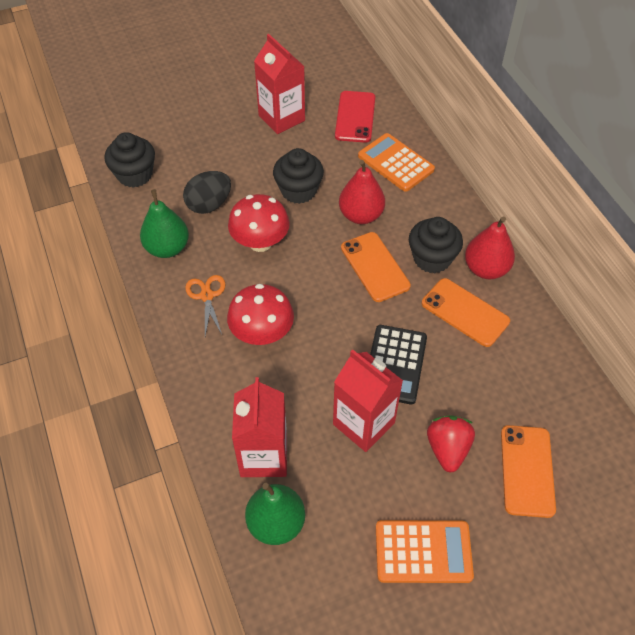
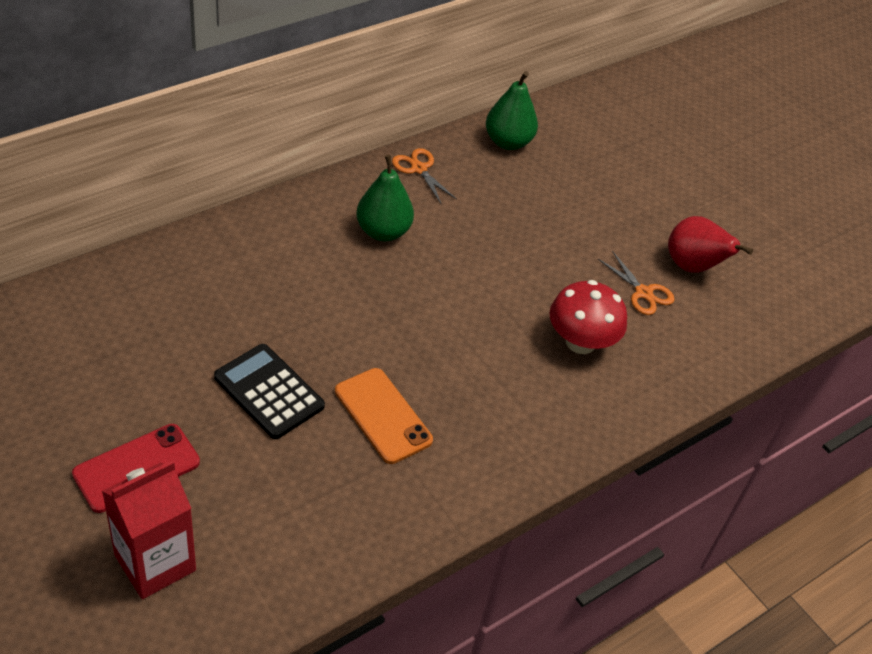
black cupcake: 3 -> 0
black egg: 1 -> 0
orange calculator: 2 -> 0
orange phone: 3 -> 1
orange scissors: 1 -> 2
red carton: 3 -> 1
red mushroom: 2 -> 1
red pear: 2 -> 1
red strawberry: 1 -> 0

